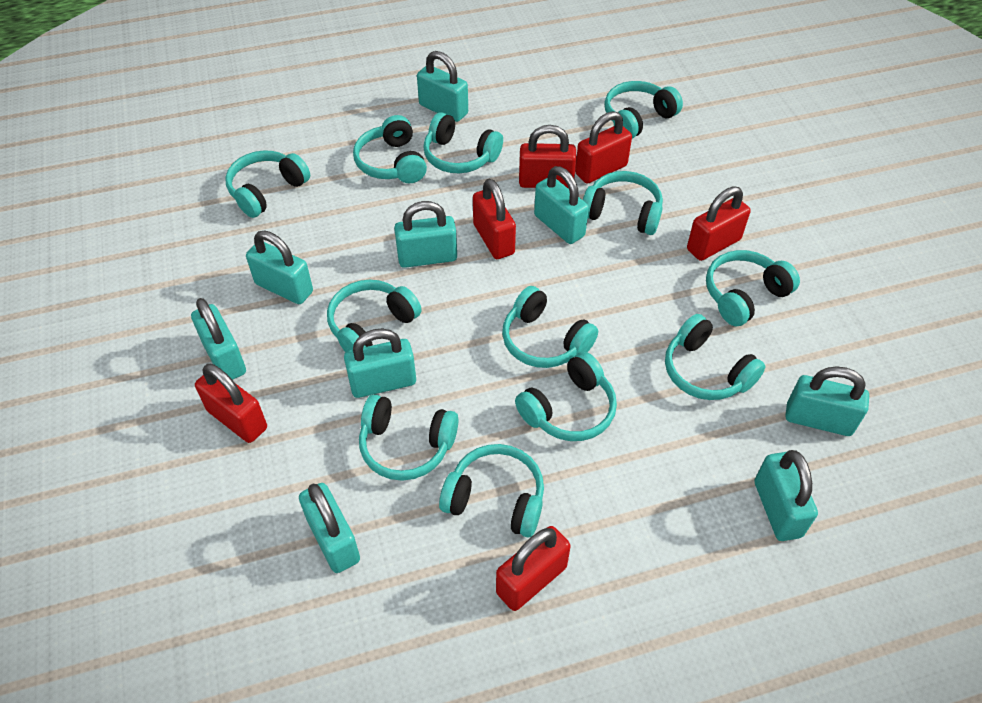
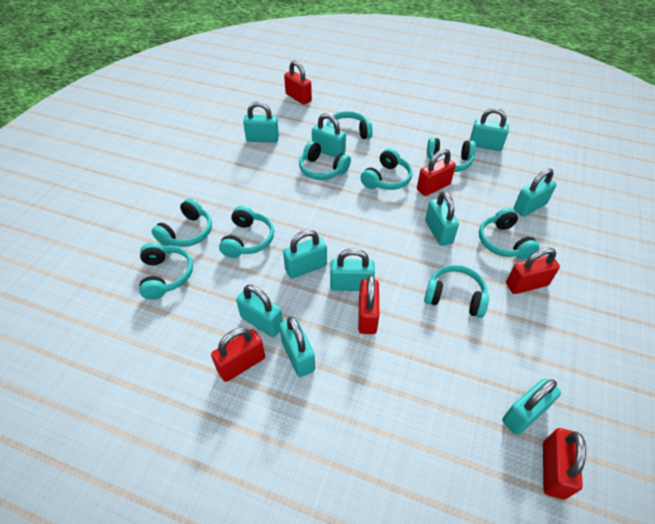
turquoise headphones: 12 -> 9
turquoise padlock: 9 -> 10

